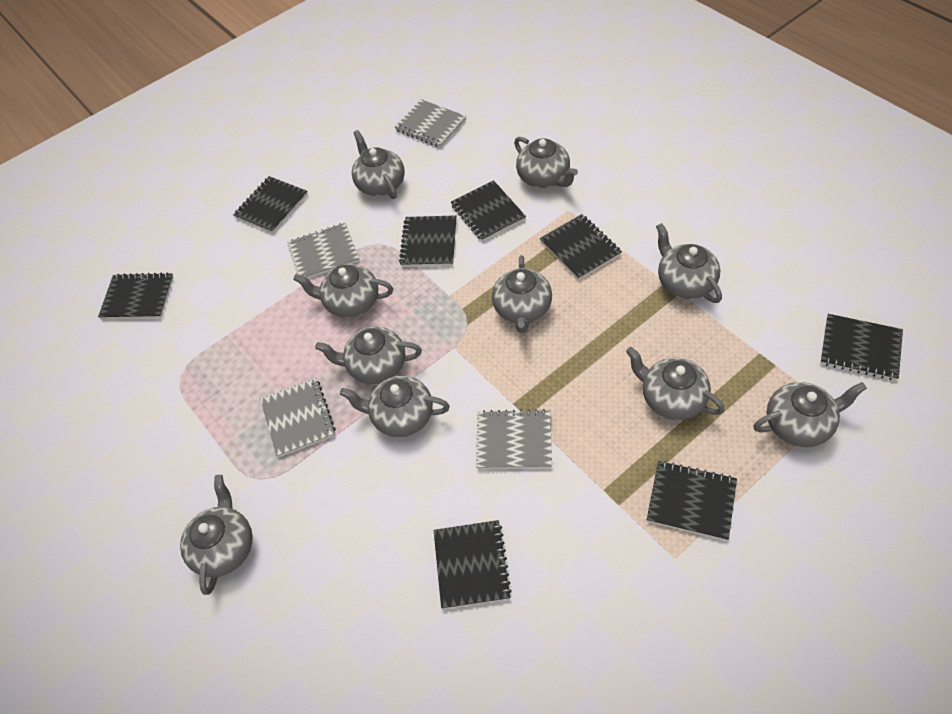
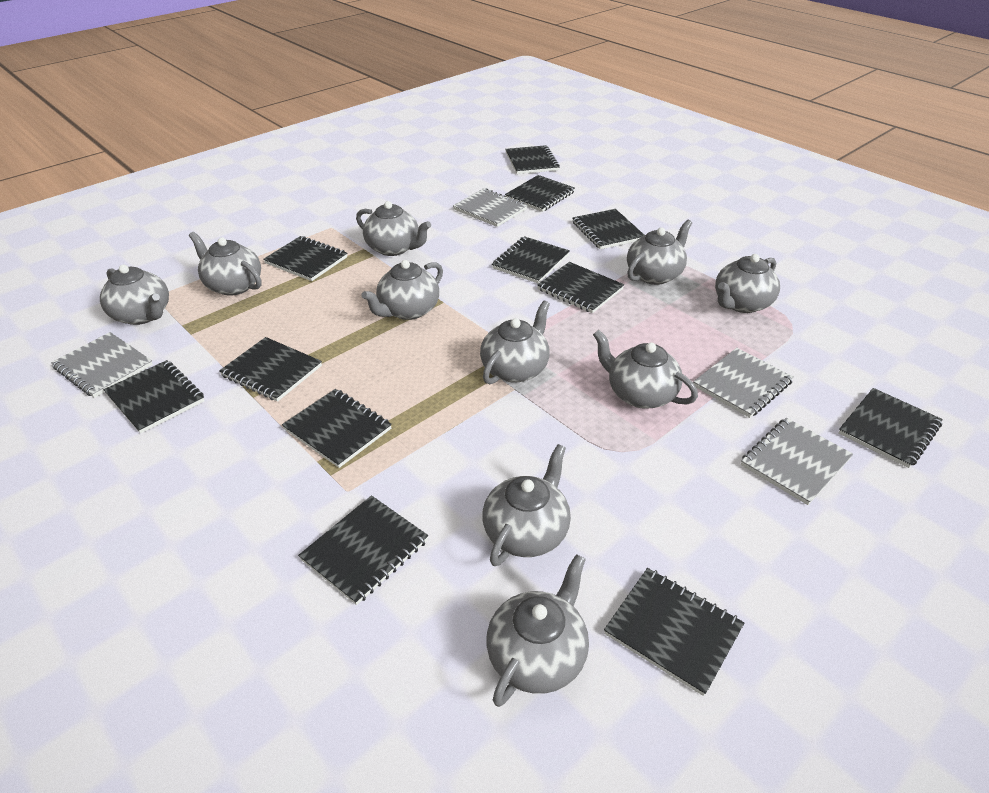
black notebook: 8 -> 12

